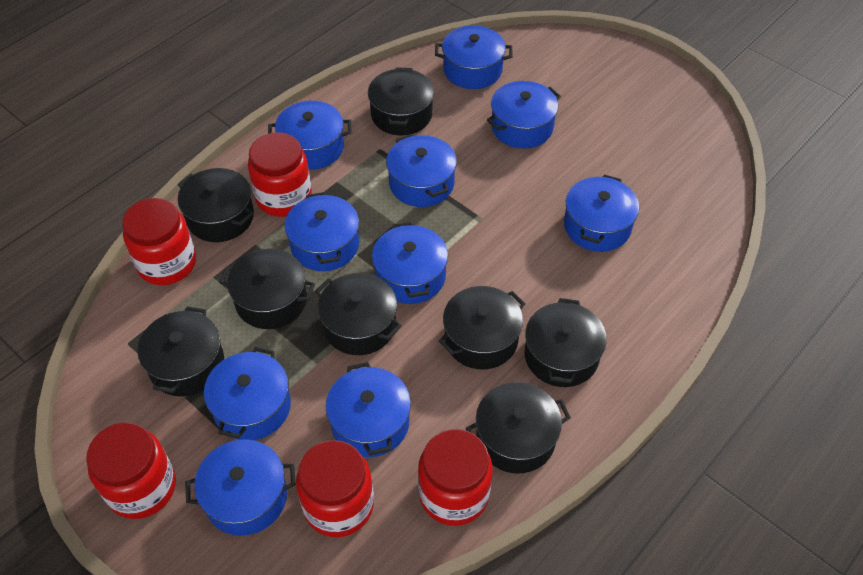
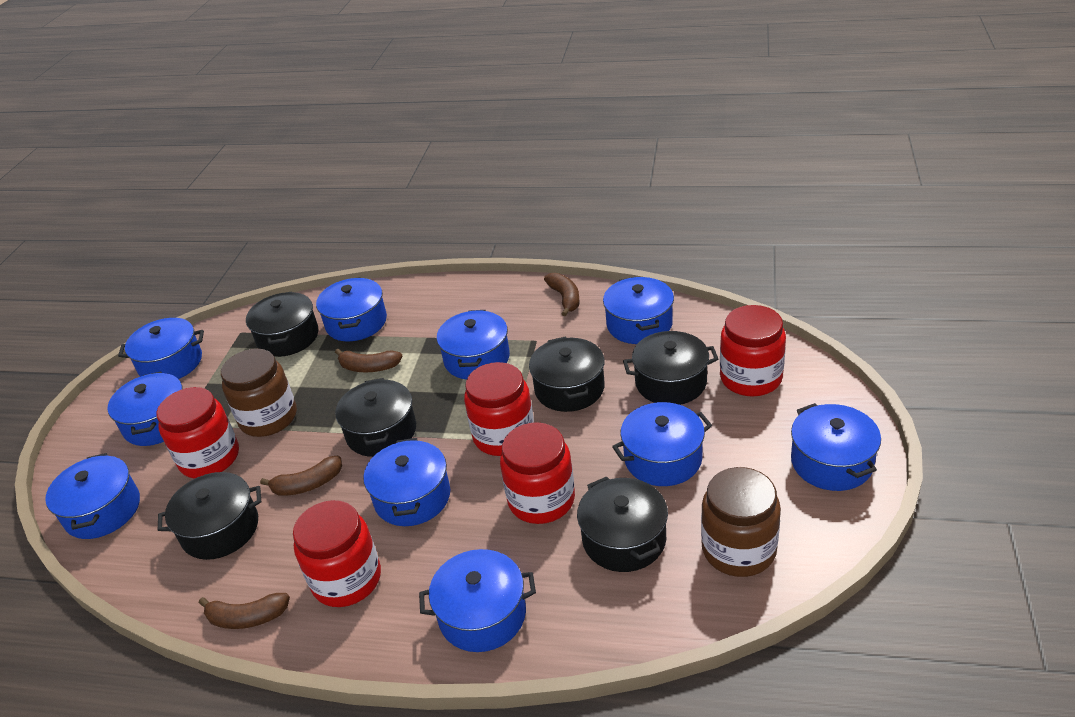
black pot: 8 -> 6
brown banana: 0 -> 4
brown jar: 0 -> 2

